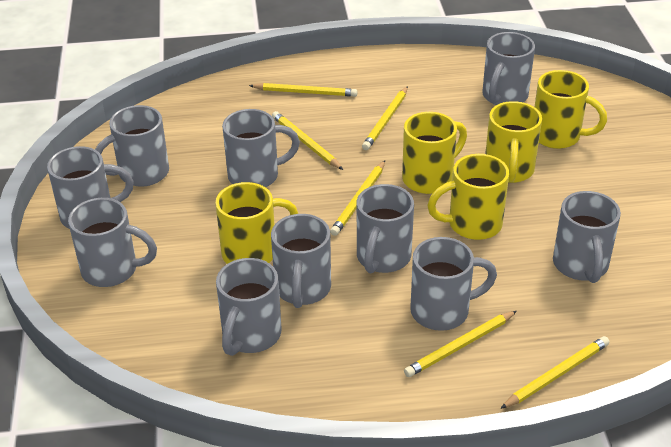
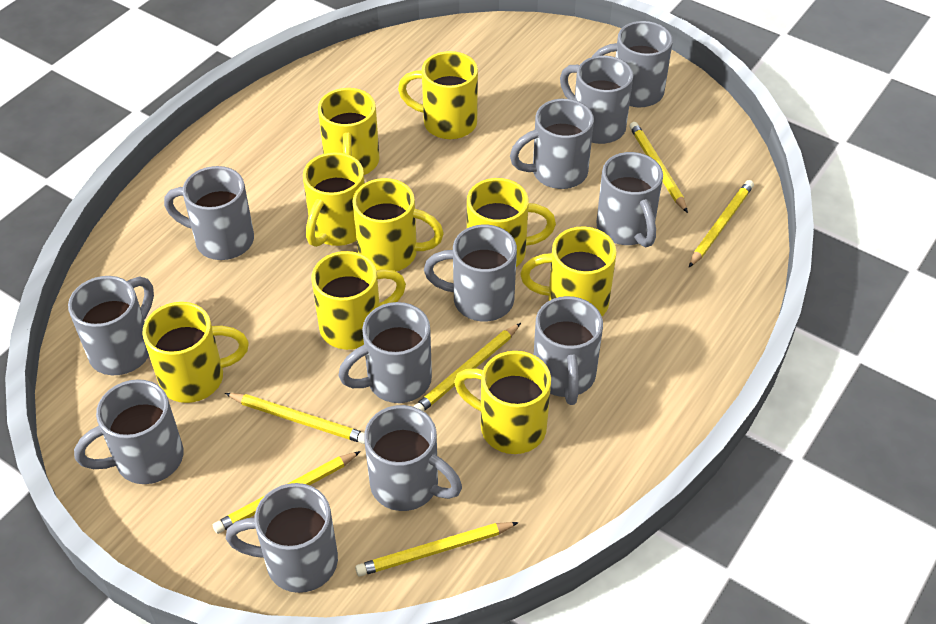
grey mug: 10 -> 12
yellow mug: 5 -> 9

